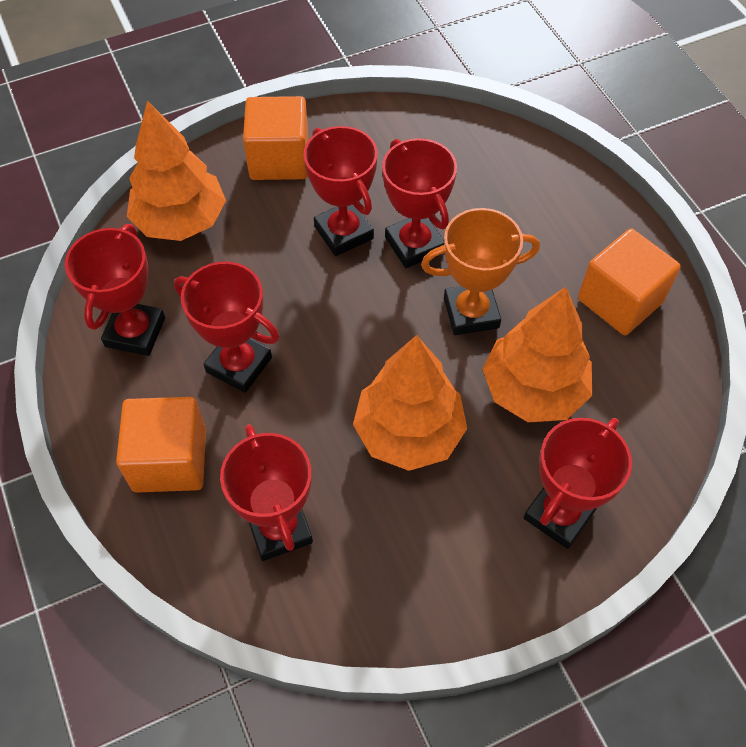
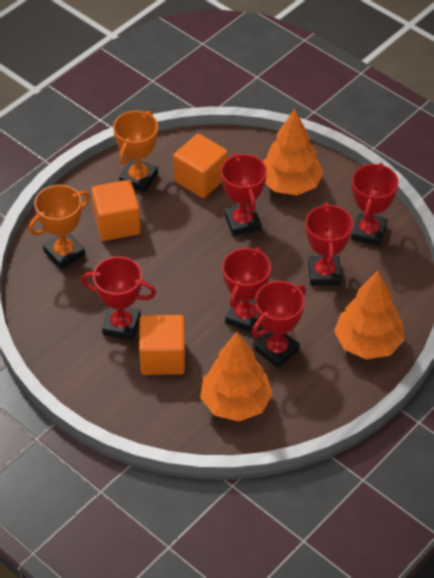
orange trophy: 1 -> 2

